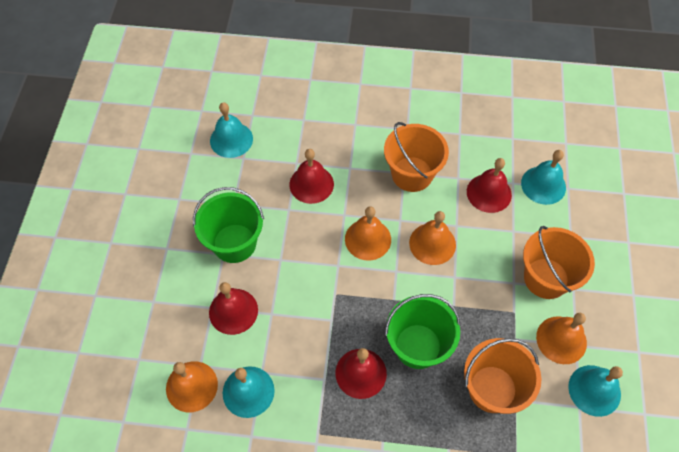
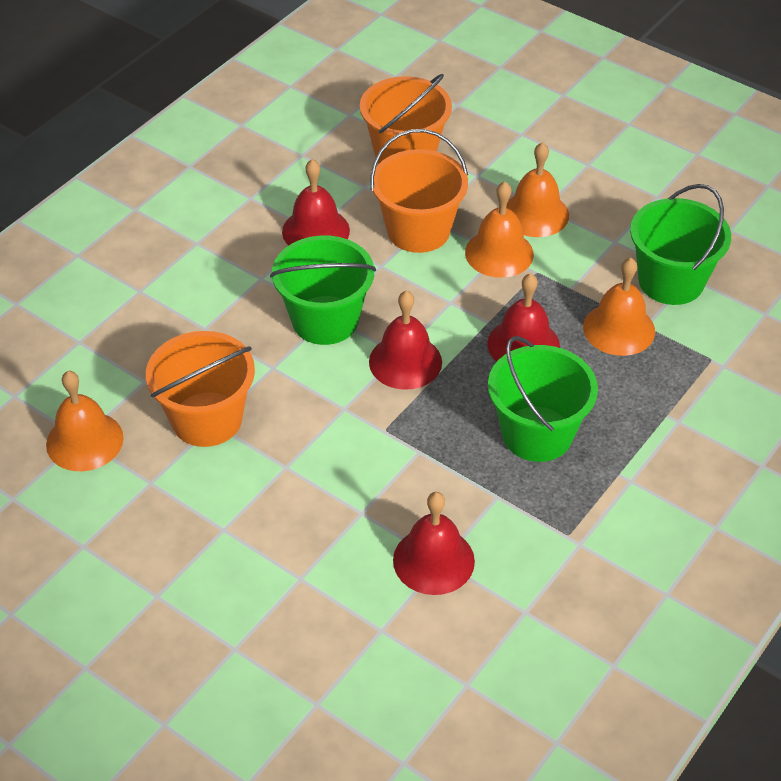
green bucket: 2 -> 3
turquoise bell: 4 -> 0

